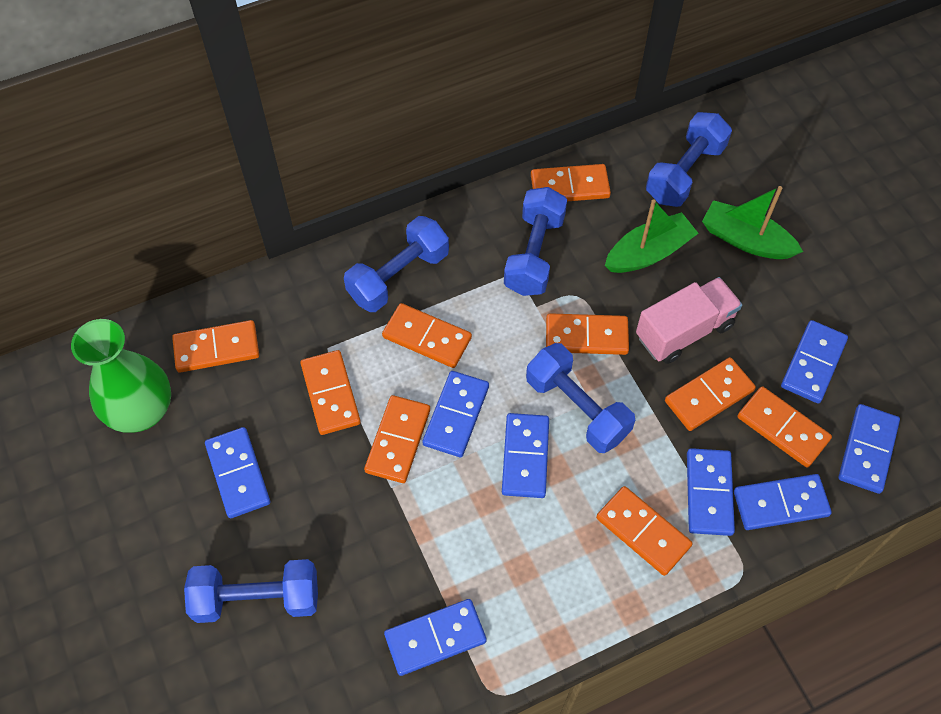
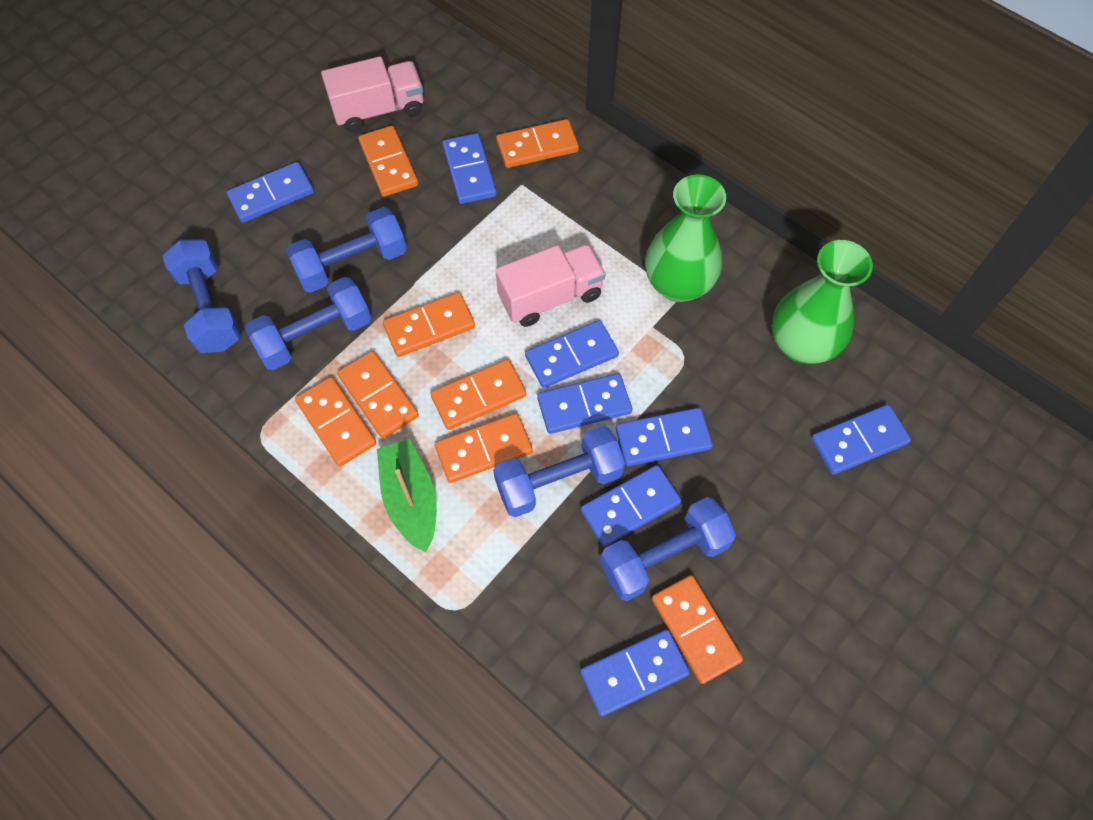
green boat: 2 -> 1
green vase: 1 -> 2
orange domino: 9 -> 8
pink truck: 1 -> 2

